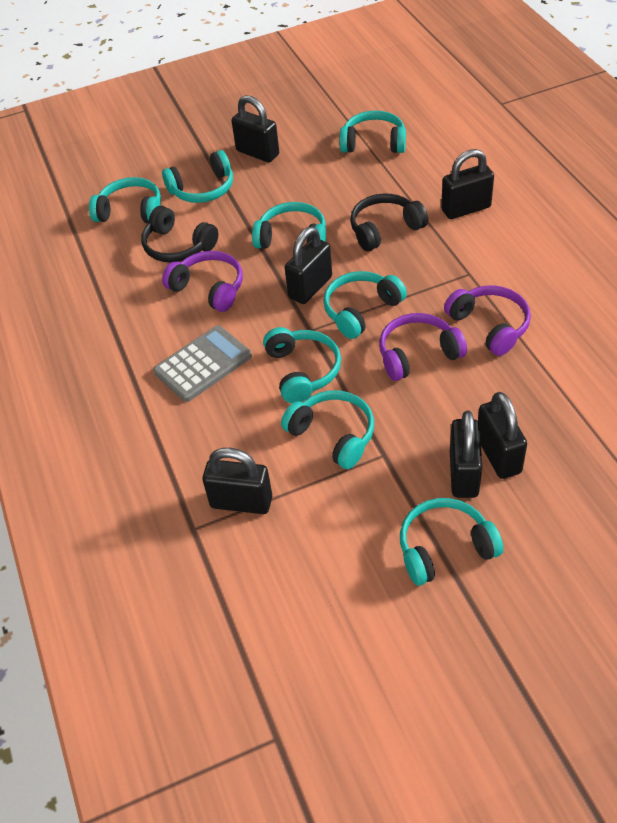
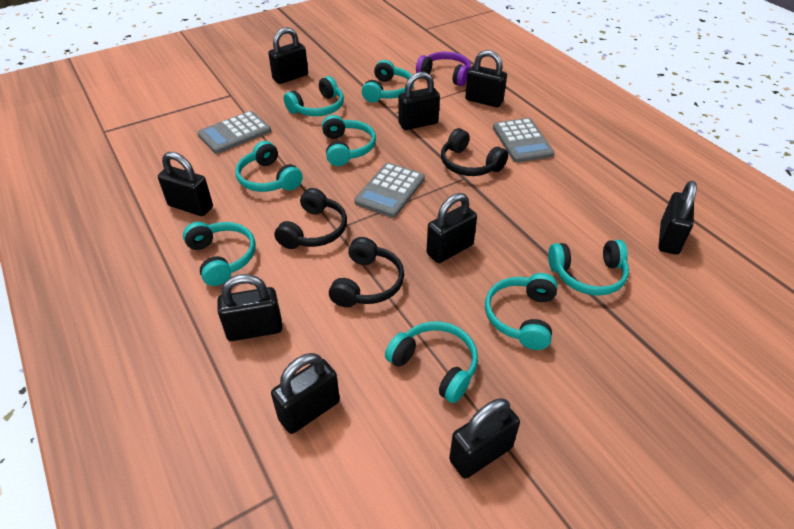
black headphones: 2 -> 3
black padlock: 6 -> 9
grey calculator: 1 -> 3
purple headphones: 3 -> 1

